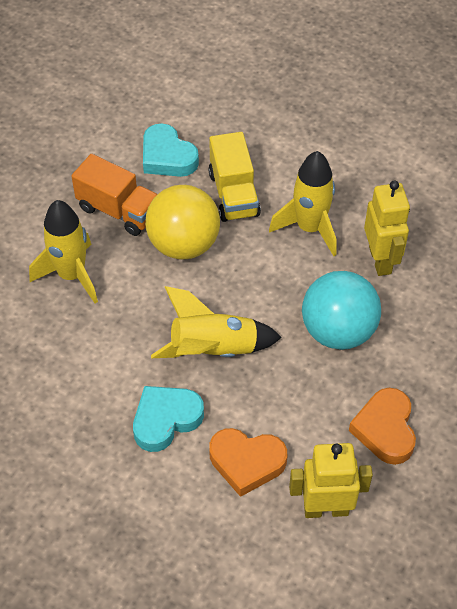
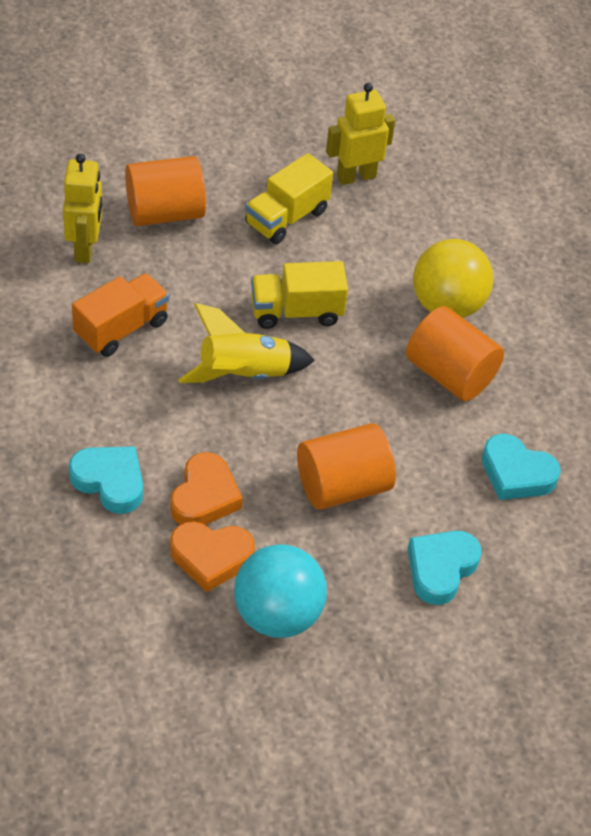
orange cylinder: 0 -> 3
turquoise heart: 2 -> 3
yellow rocket: 3 -> 1
yellow truck: 1 -> 2

